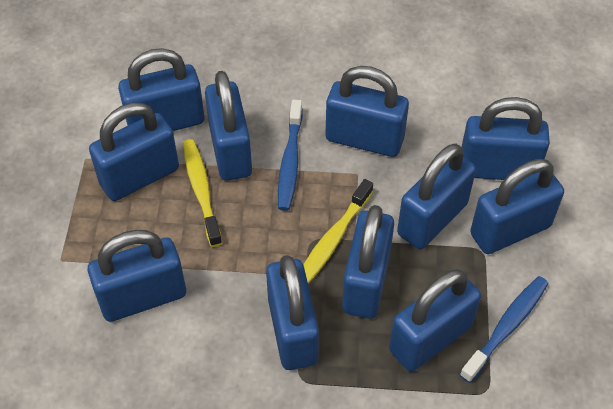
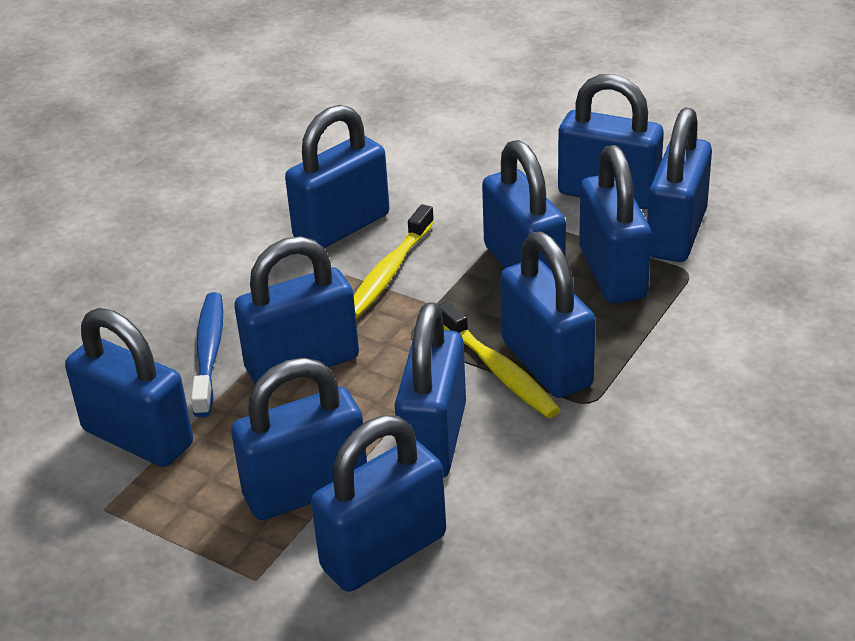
blue toothbrush: 2 -> 1

